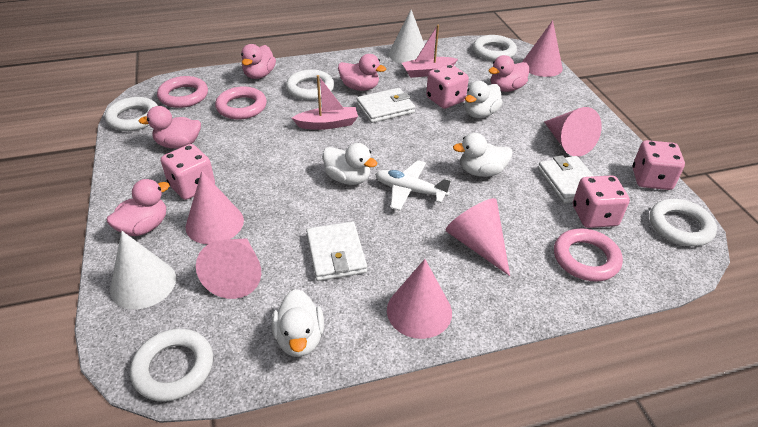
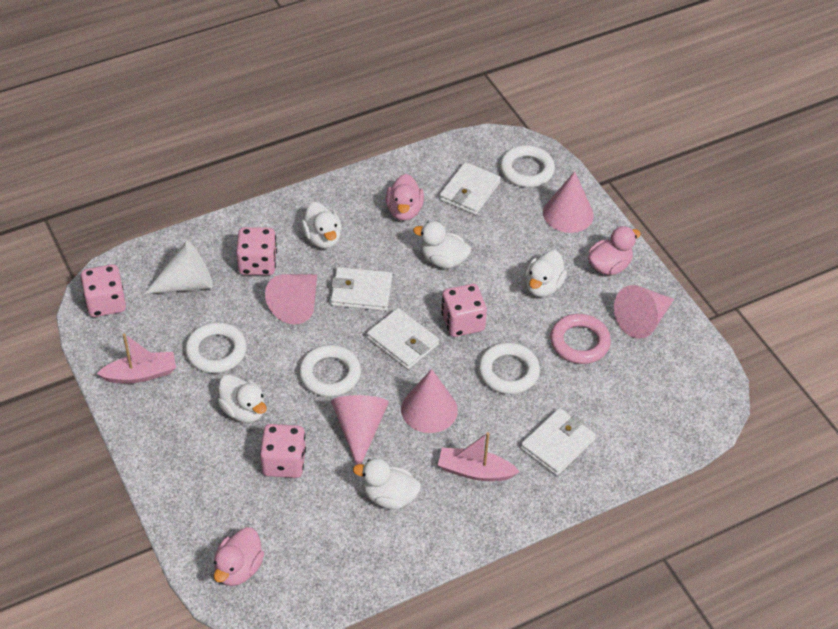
pink cone: 6 -> 5
pink duck: 5 -> 3
pink ring: 3 -> 1
white cone: 2 -> 1
white duck: 4 -> 5
white plane: 1 -> 0
white ring: 5 -> 4
white wallet: 3 -> 4

